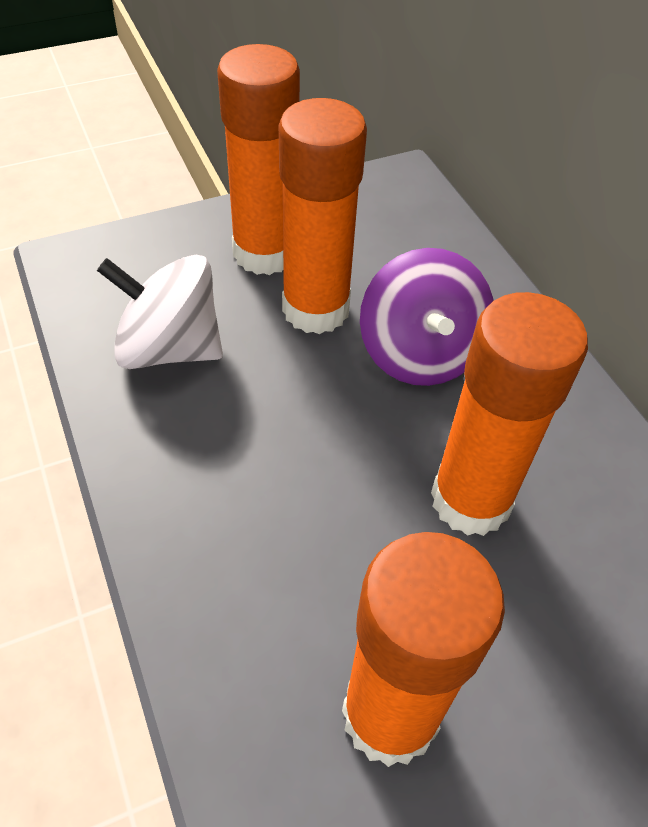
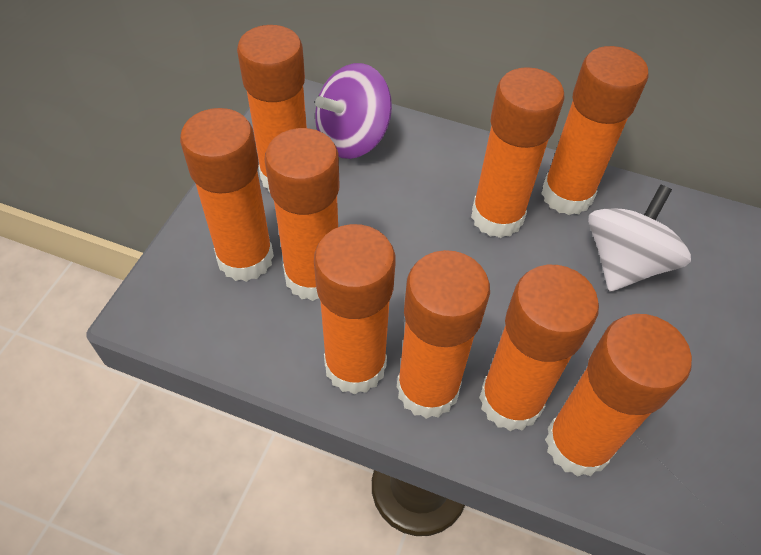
orange glue stick: 4 -> 9

